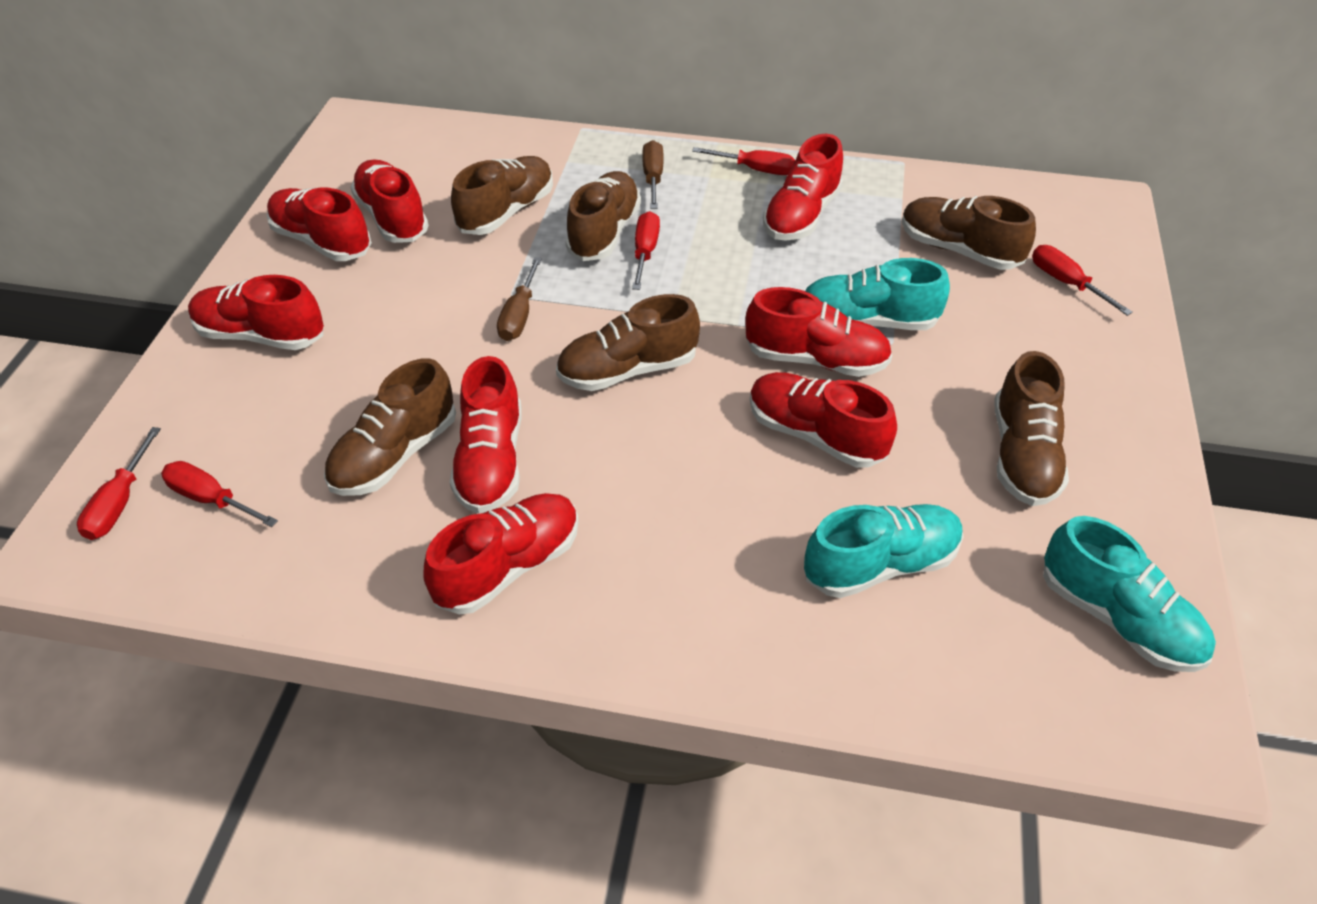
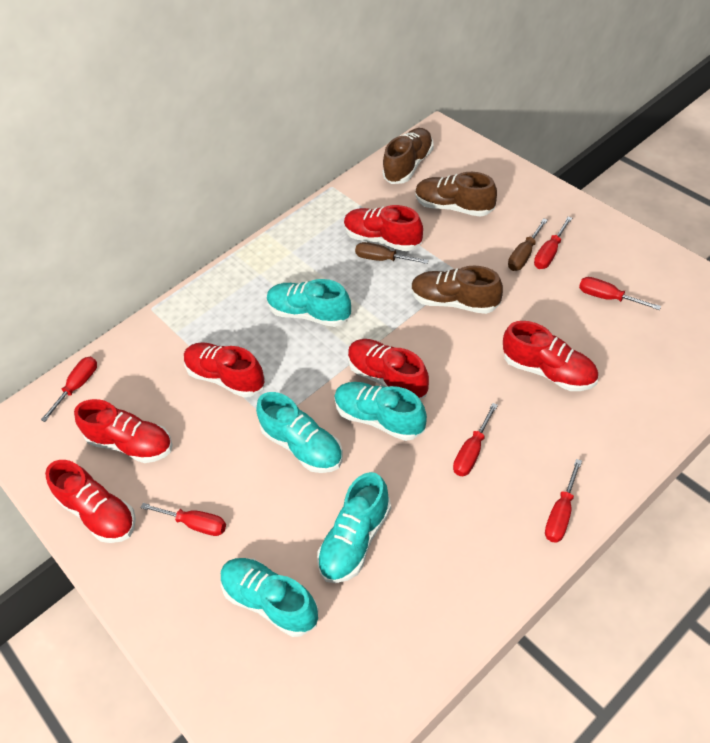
brown shoe: 6 -> 3
red screwdriver: 5 -> 6
red shoe: 8 -> 6
turquoise shoe: 3 -> 5

